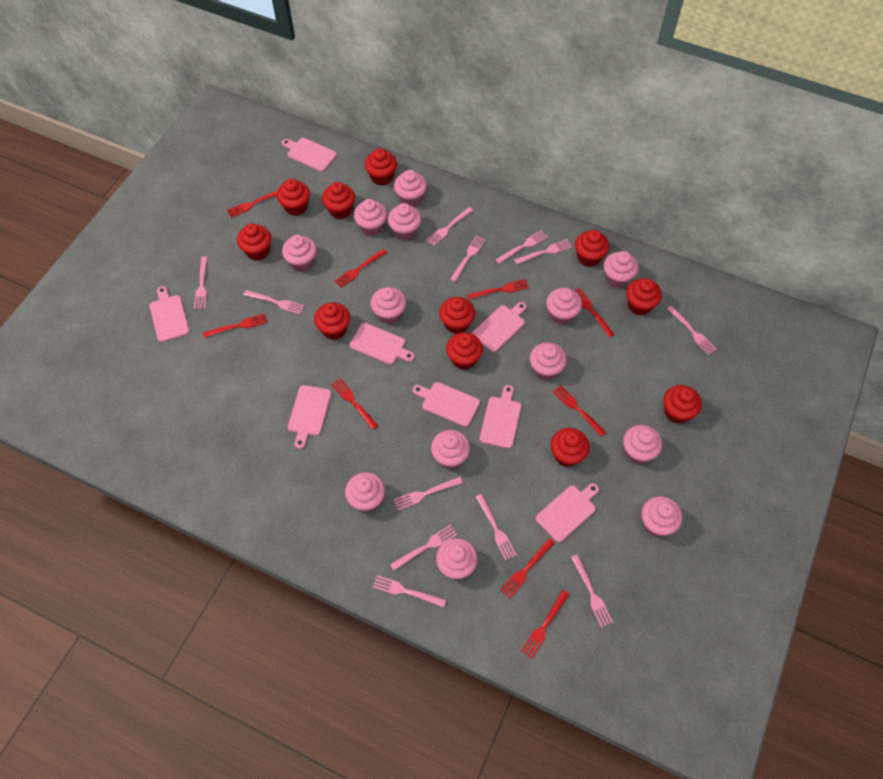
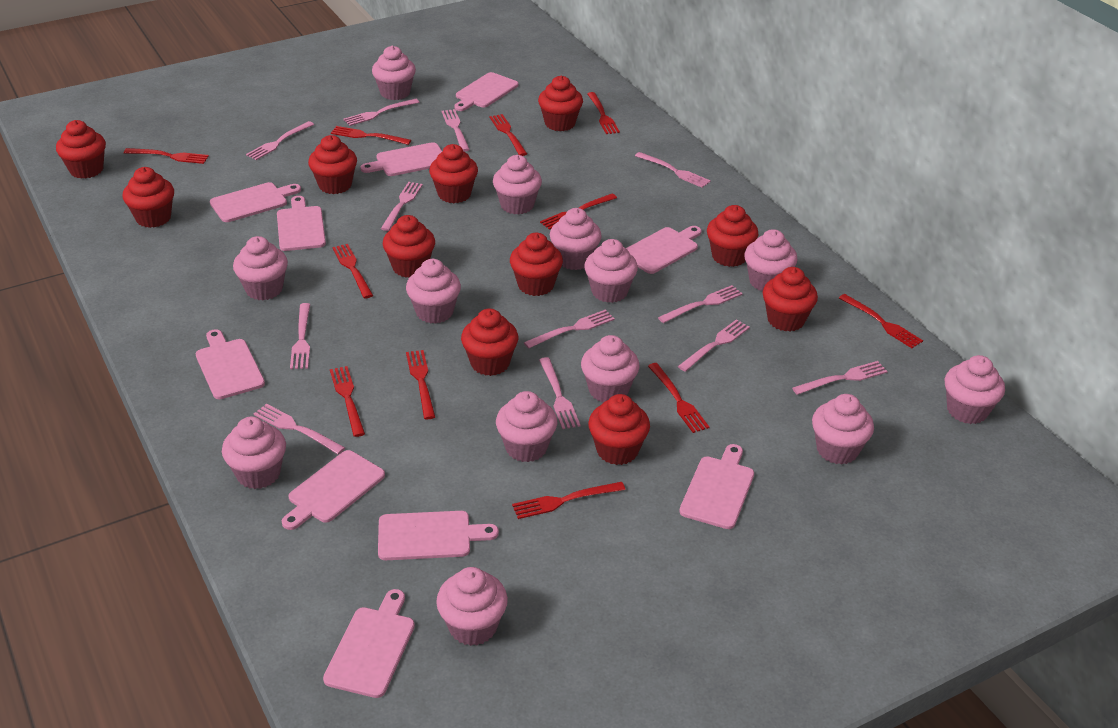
pink cutting board: 8 -> 10
red fork: 9 -> 11

